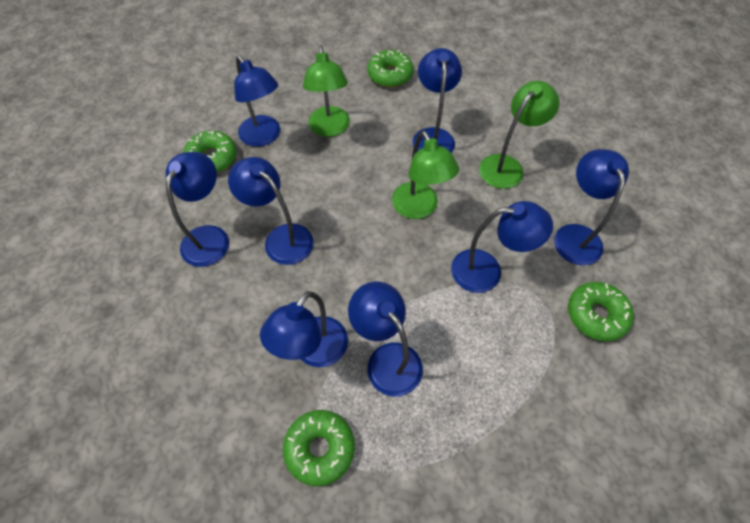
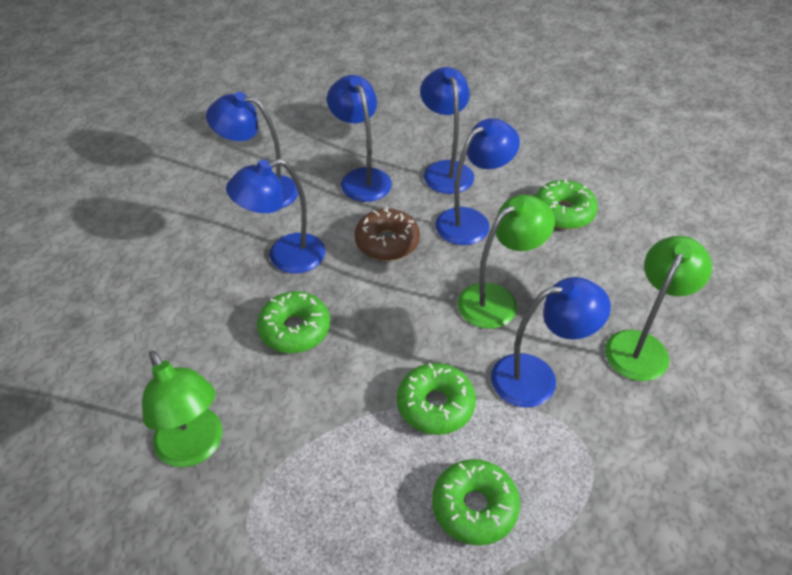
blue lamp: 8 -> 6
brown donut: 0 -> 1

